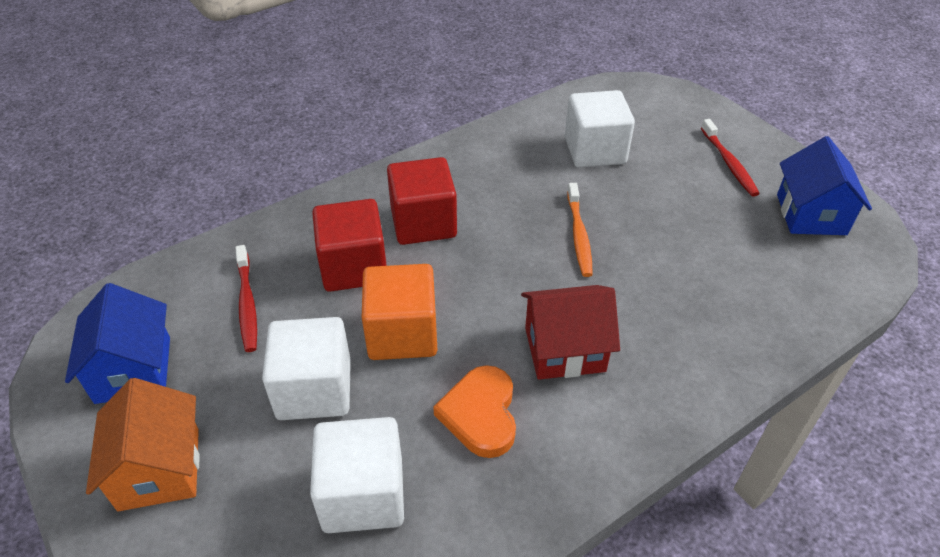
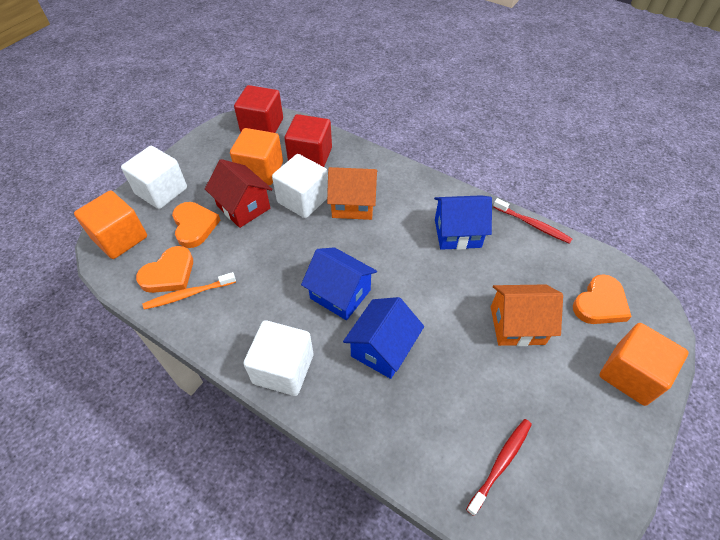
blue house: 2 -> 3
orange cube: 1 -> 3
orange heart: 1 -> 3
orange house: 1 -> 2

